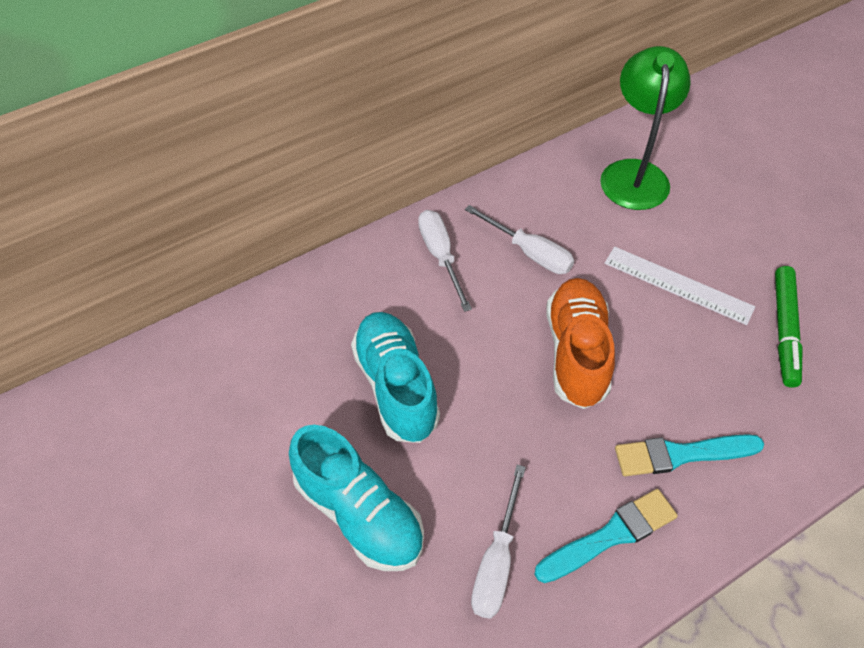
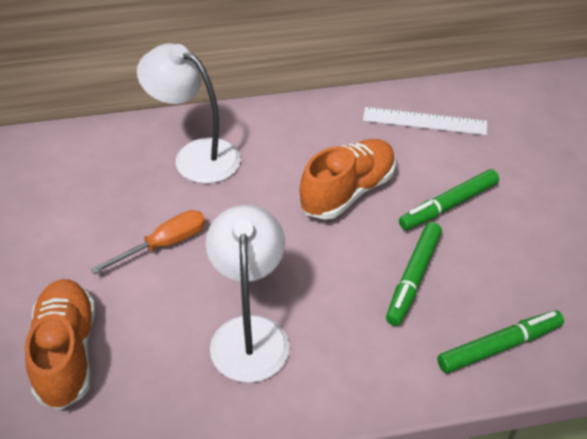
green lamp: 1 -> 0
green marker: 1 -> 3
orange screwdriver: 0 -> 1
orange shoe: 1 -> 2
turquoise brush: 2 -> 0
turquoise shoe: 2 -> 0
white lamp: 0 -> 2
white screwdriver: 3 -> 0

